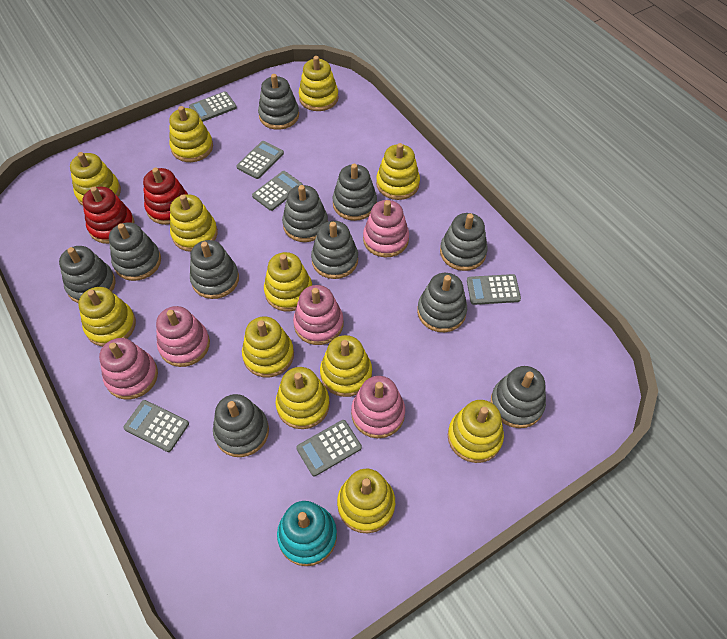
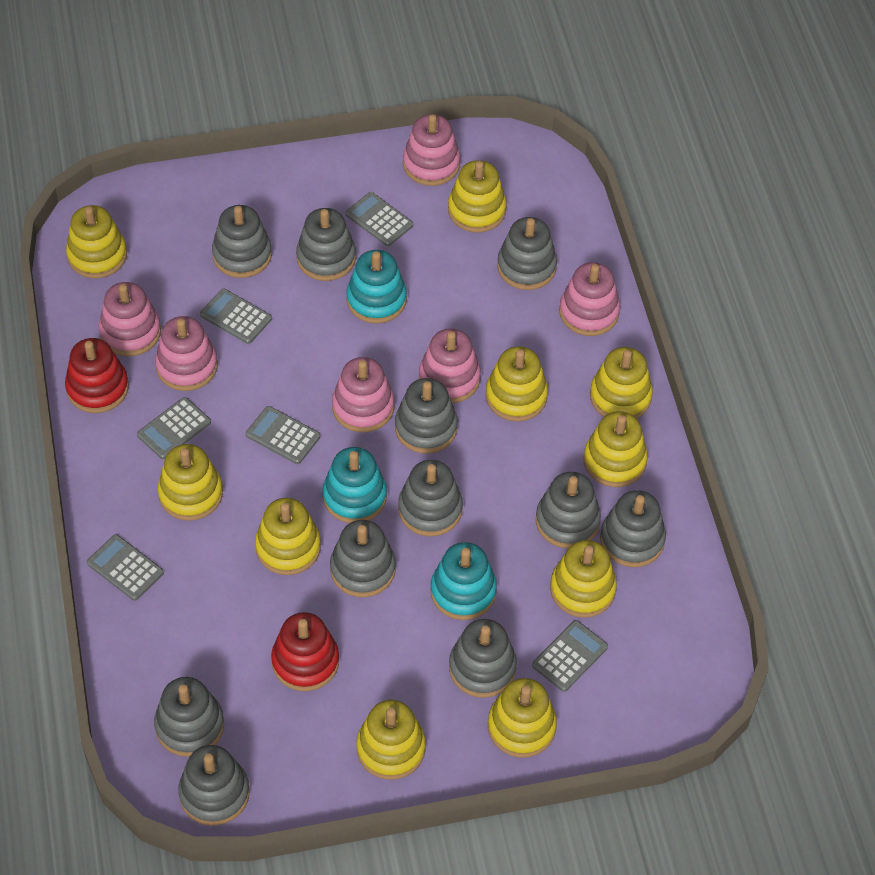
pink stacking toy: 5 -> 6
turquoise stacking toy: 1 -> 3
yellow stacking toy: 12 -> 10

